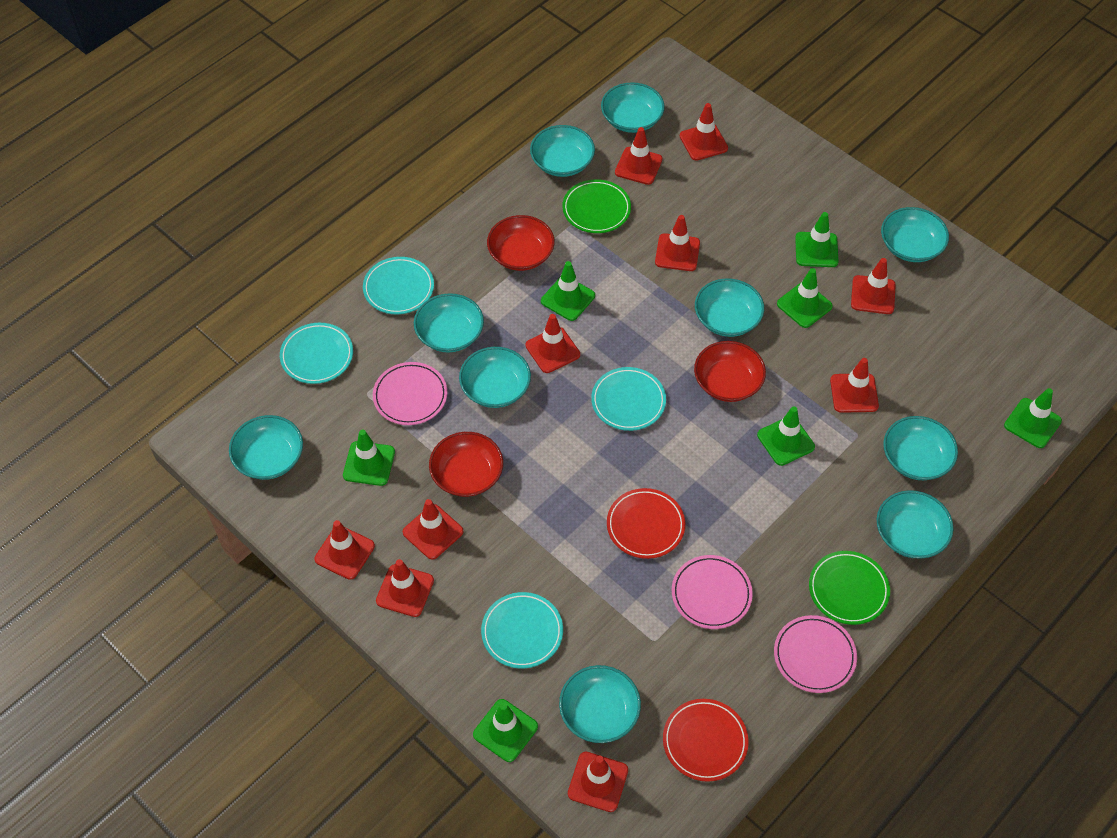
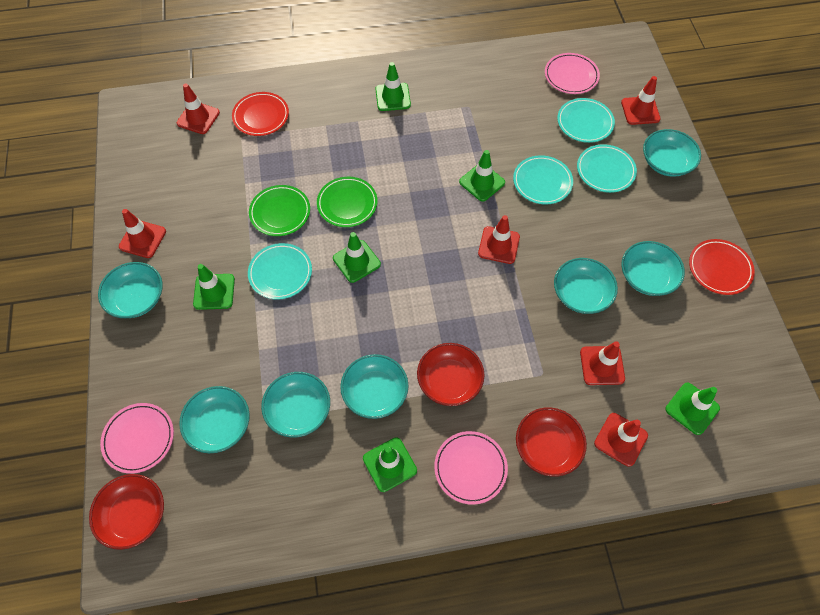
green traffic cone: 7 -> 6
red traffic cone: 10 -> 6
turquoise bowl: 10 -> 7

